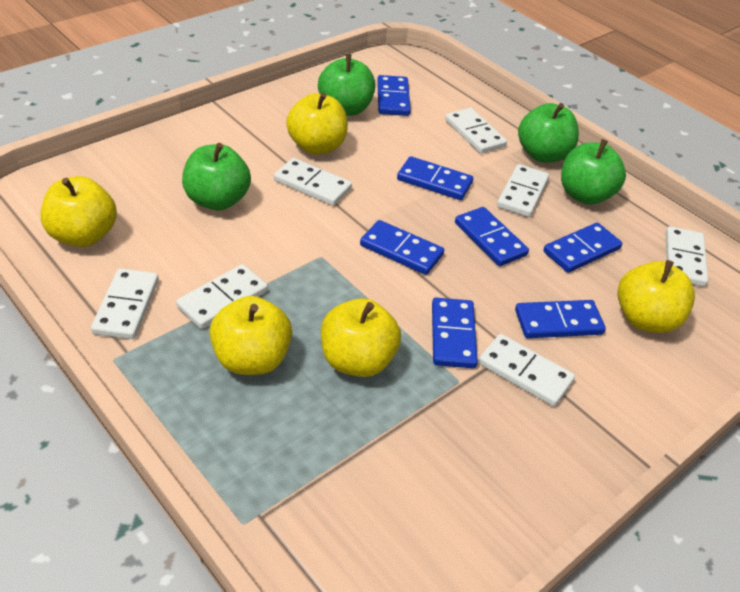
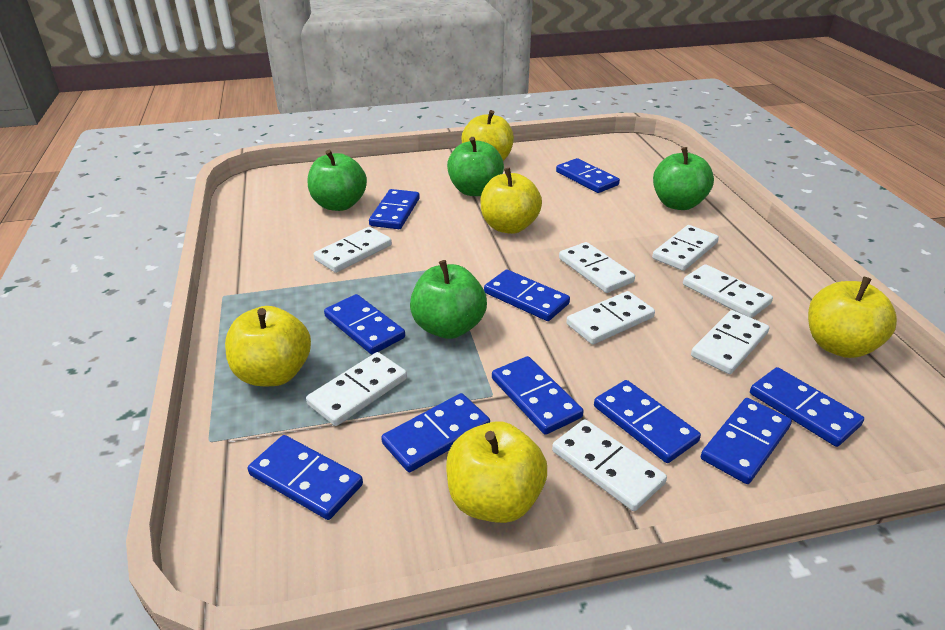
blue domino: 7 -> 10
white domino: 7 -> 8

